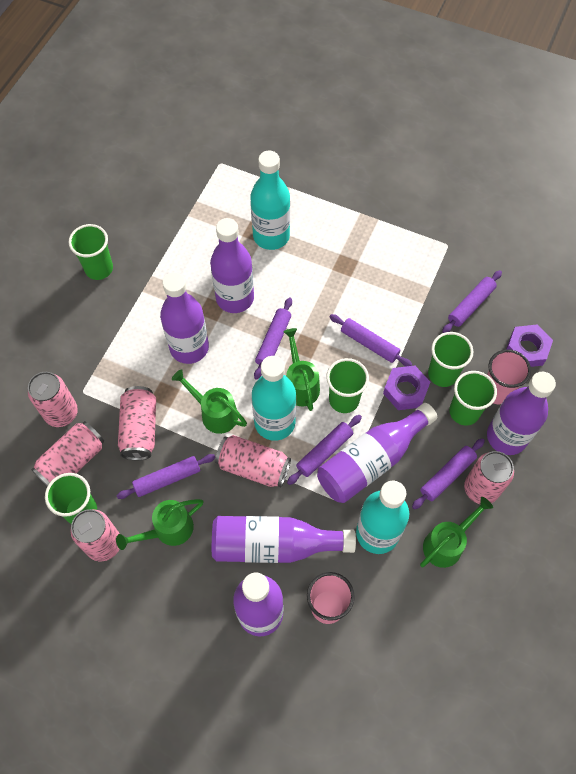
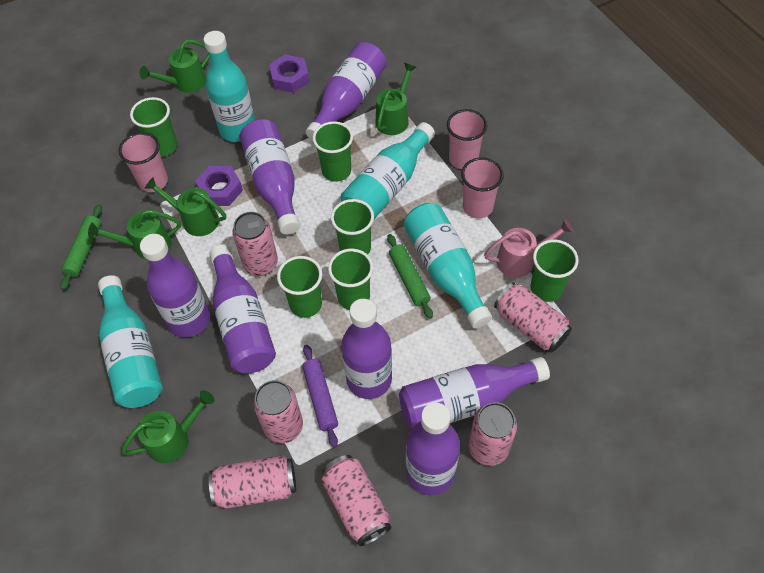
green cup: 5 -> 6
green rolling pin: 0 -> 2
green watering can: 4 -> 5
pink cup: 2 -> 3
pink watering can: 0 -> 1
purple bottle: 6 -> 7
purple rolling pin: 6 -> 1
turquoise bottle: 3 -> 4

